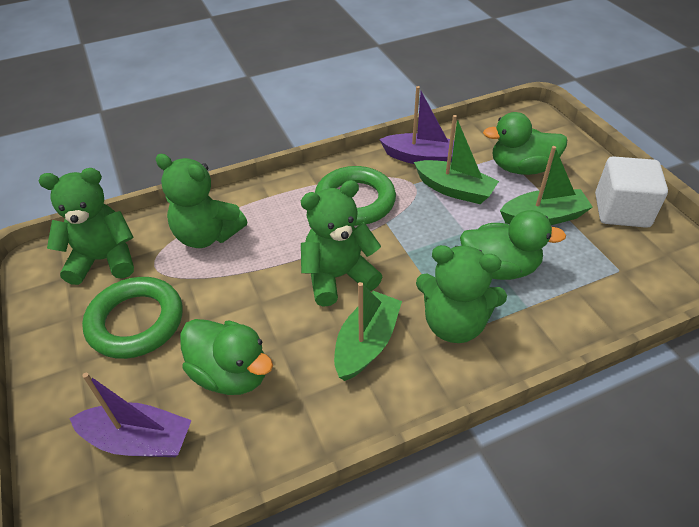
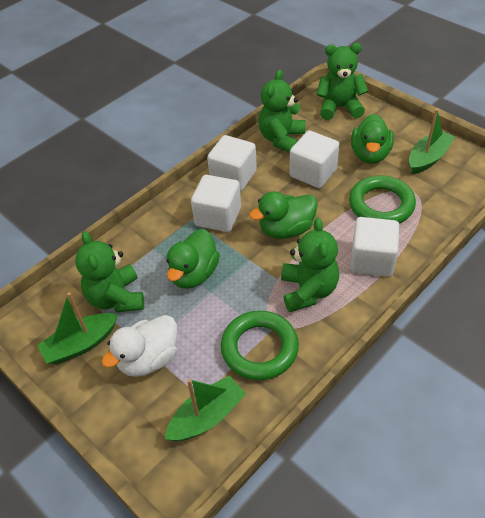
purple boat: 2 -> 0
white cube: 1 -> 4
white duck: 0 -> 1

